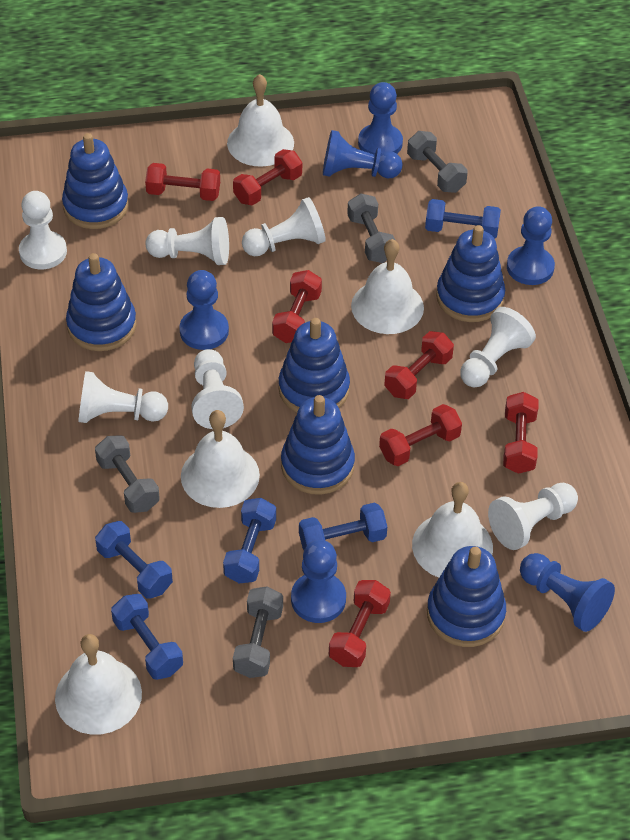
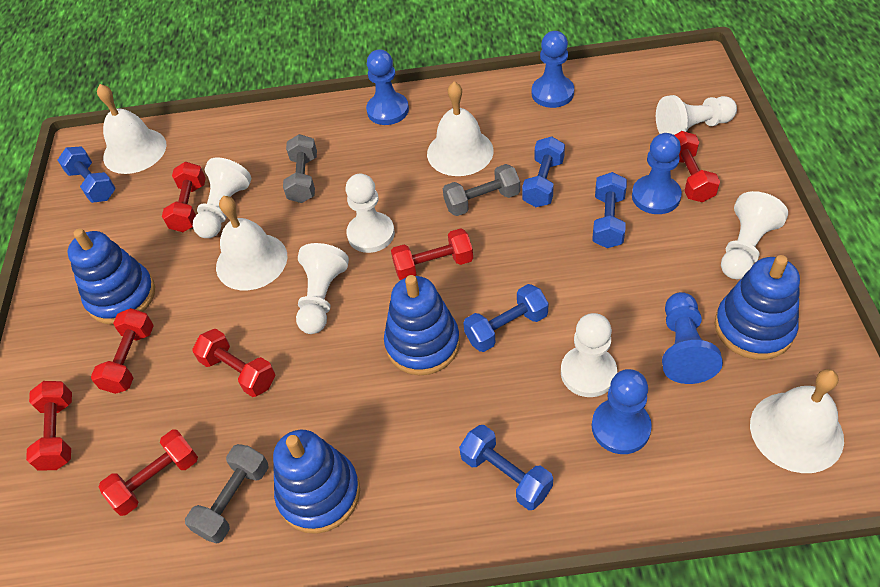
blue pawn: 6 -> 5
blue stacking toy: 6 -> 4
grey dumbbell: 4 -> 3
white bell: 5 -> 4
white pawn: 7 -> 6

